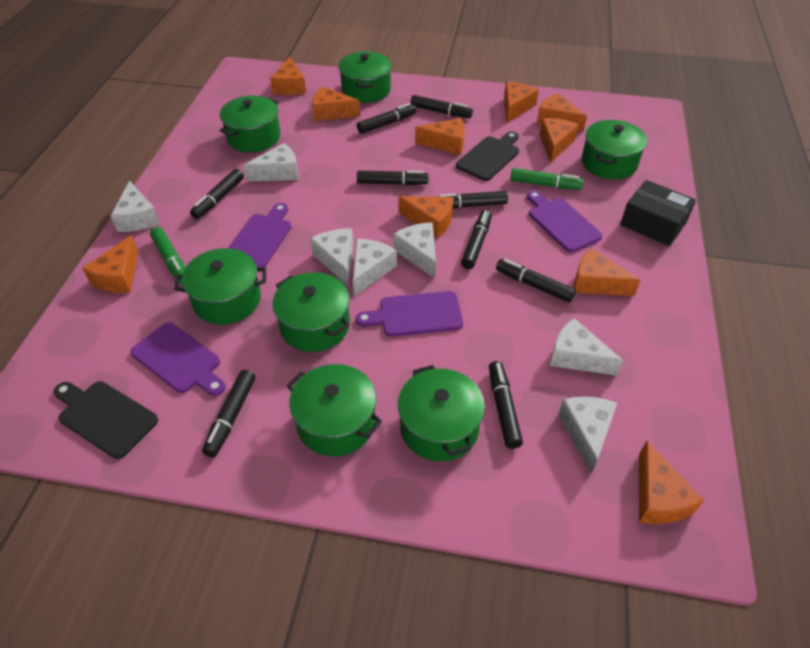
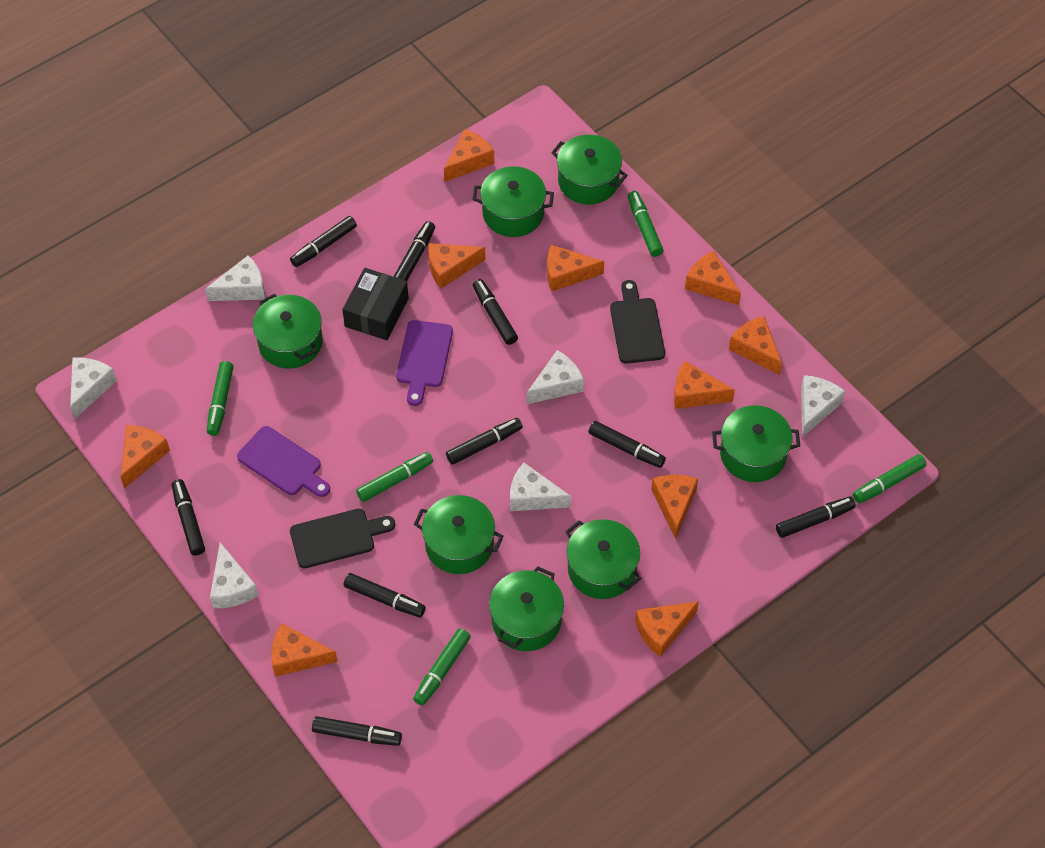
green marker: 2 -> 5
purple cutting board: 4 -> 2
white cheese: 7 -> 6

